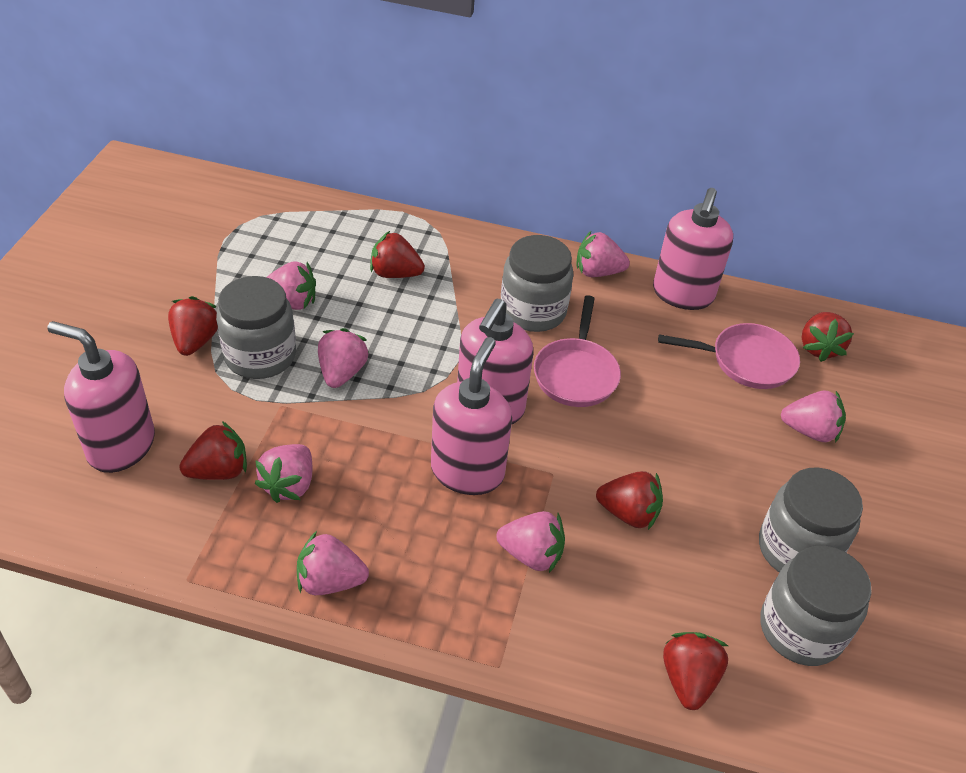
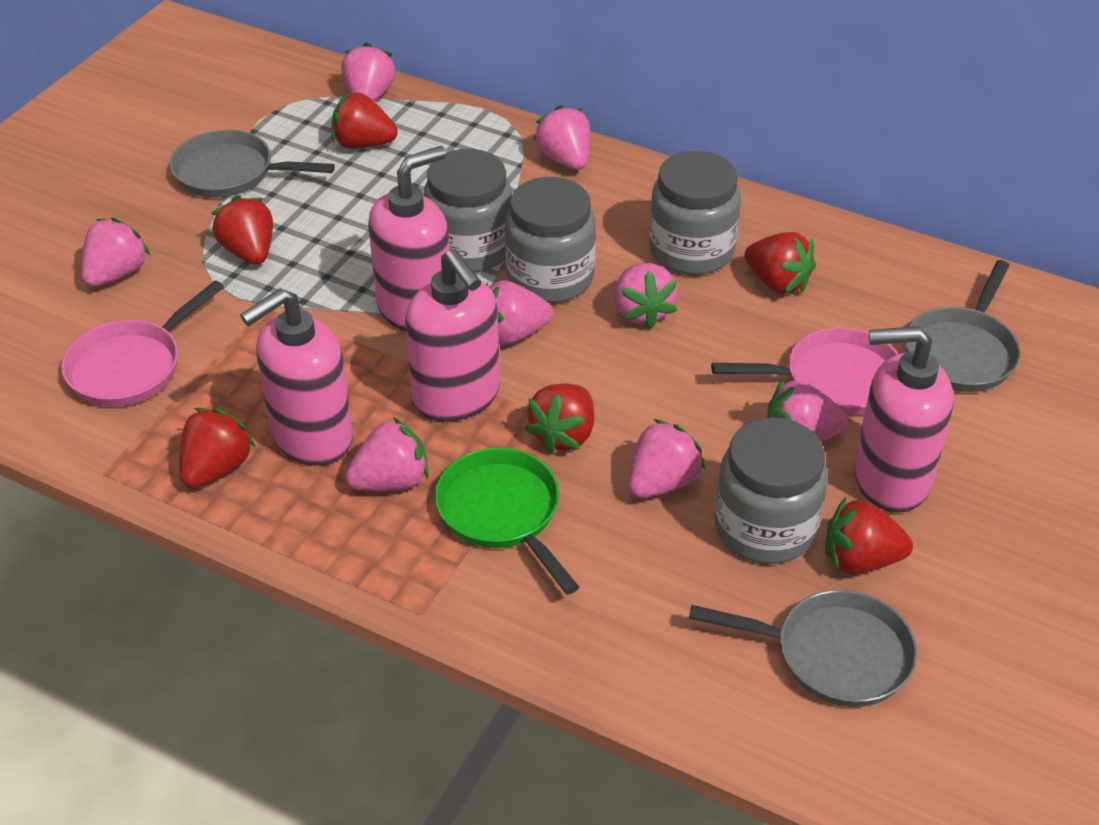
green pan: 0 -> 1
grey pan: 0 -> 3
pink strawberry: 7 -> 8

